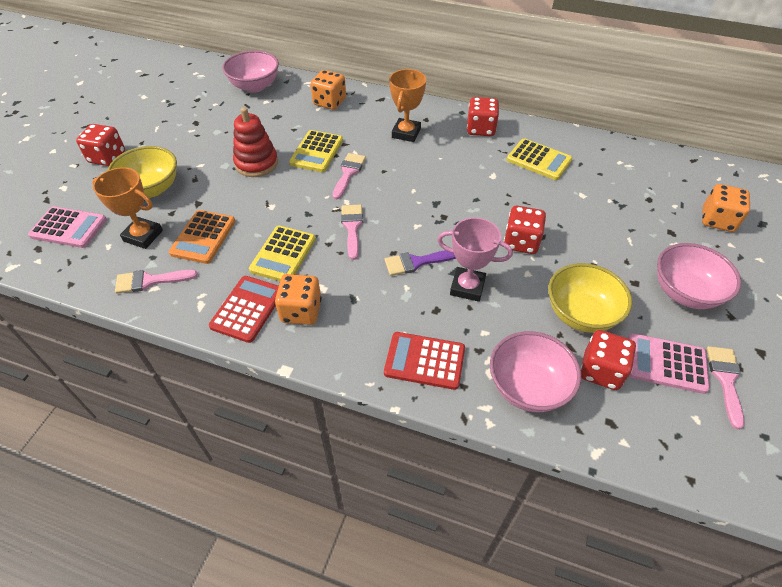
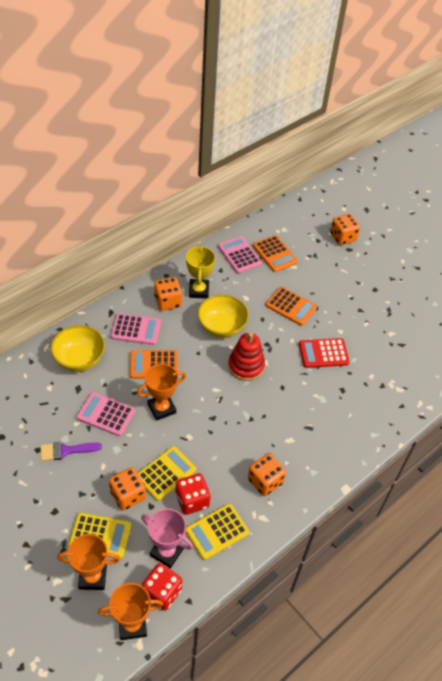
orange calculator: 1 -> 3
orange dice: 3 -> 4
orange trophy: 2 -> 3
pink bowl: 3 -> 0
pink brush: 4 -> 0
pink calculator: 2 -> 3
red calculator: 2 -> 1
red dice: 4 -> 2
yellow trophy: 0 -> 1

